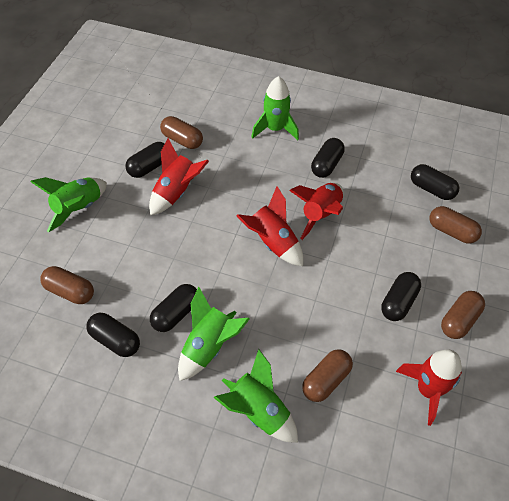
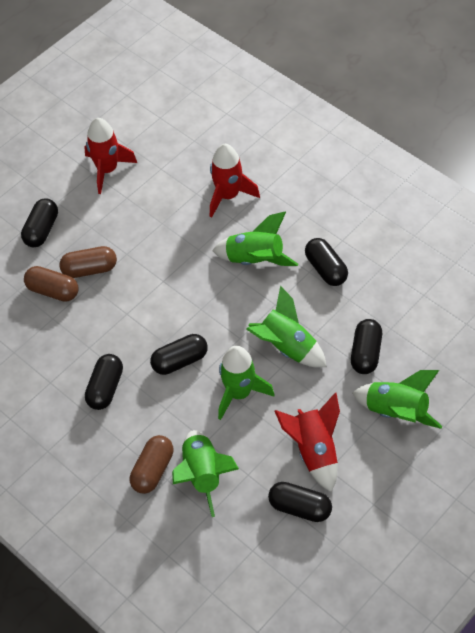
brown capsule: 5 -> 3
green rocket: 4 -> 5
red rocket: 4 -> 3

